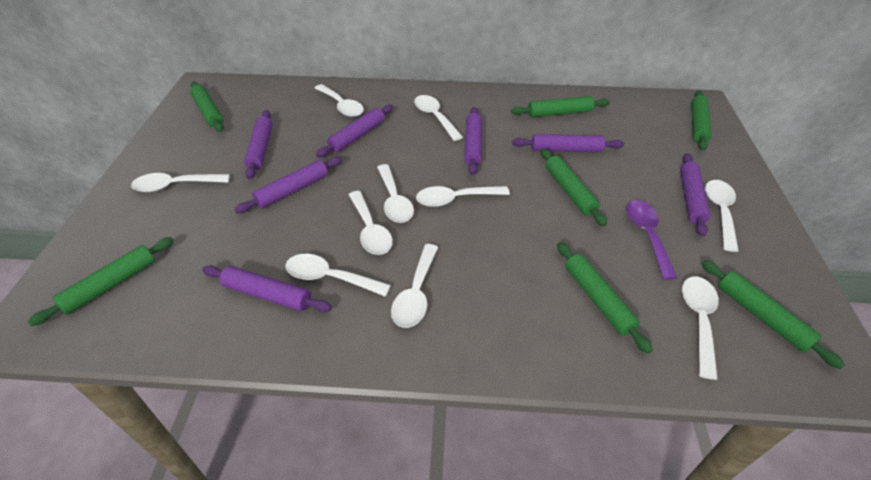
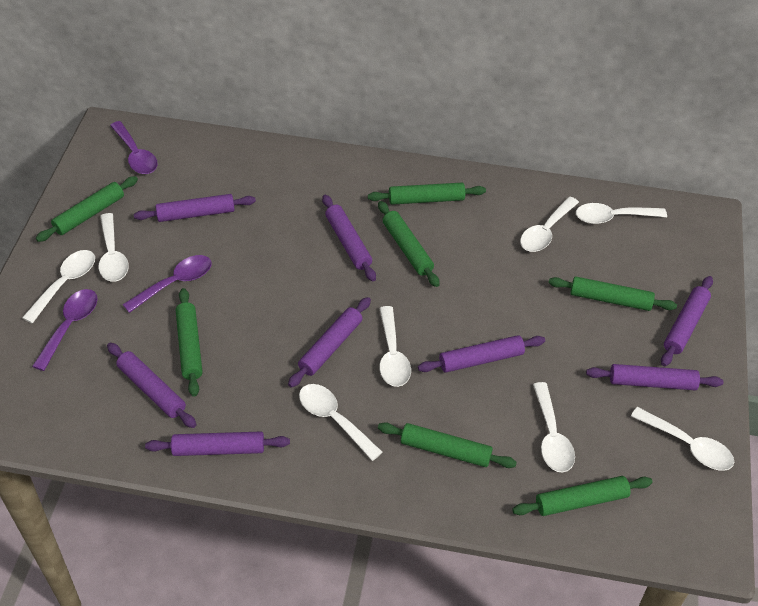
purple rolling pin: 7 -> 8
purple spoon: 1 -> 3
white spoon: 10 -> 8

